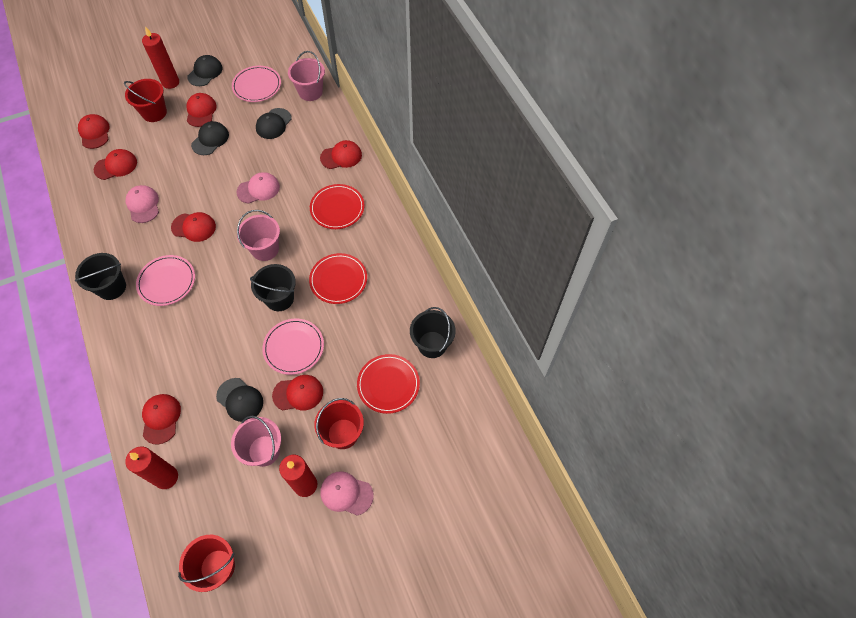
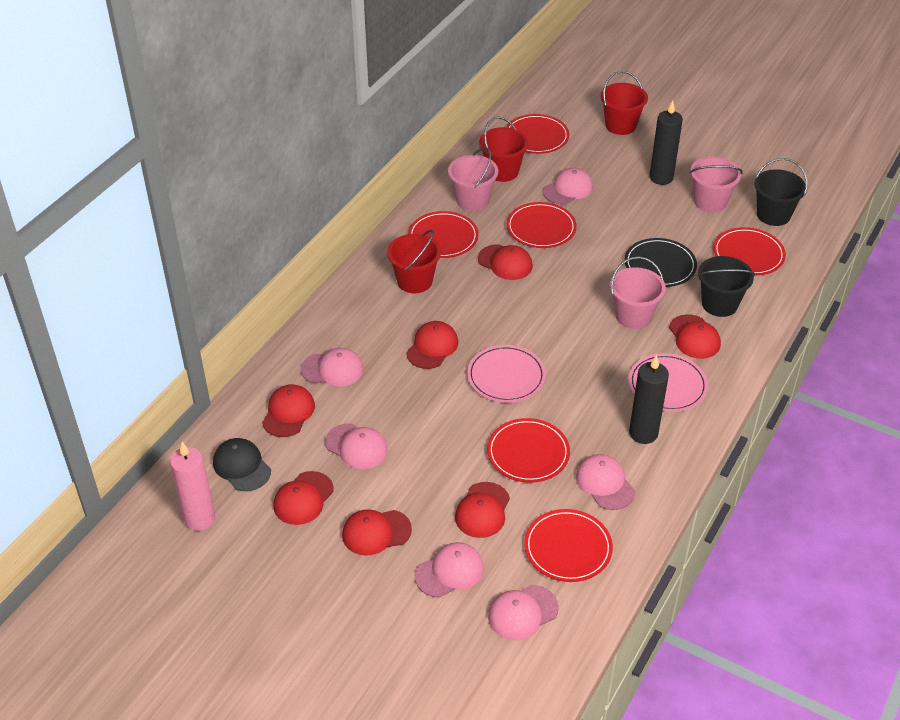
black bucket: 3 -> 2
black candle: 0 -> 2
black cap: 4 -> 1
black plate: 0 -> 1
pink candle: 0 -> 1
pink cap: 3 -> 6
pink plate: 3 -> 2
red candle: 3 -> 0
red plate: 3 -> 6

